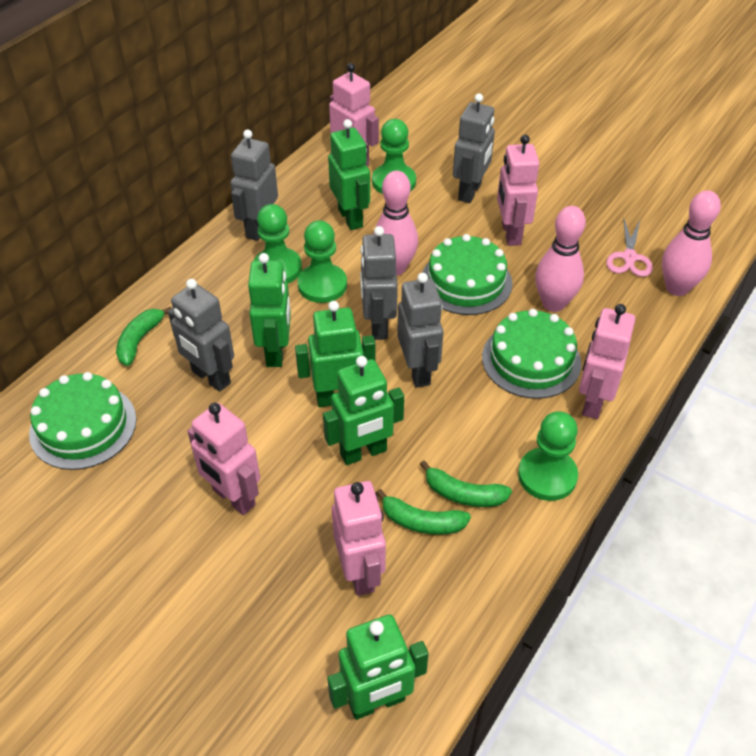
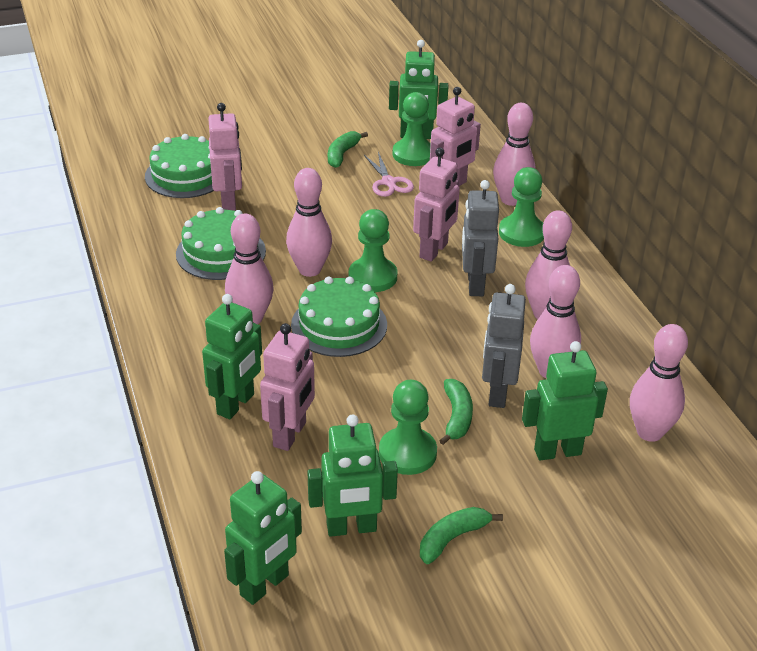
grey robot: 5 -> 2
pink bowling pin: 3 -> 6
pink robot: 5 -> 4

